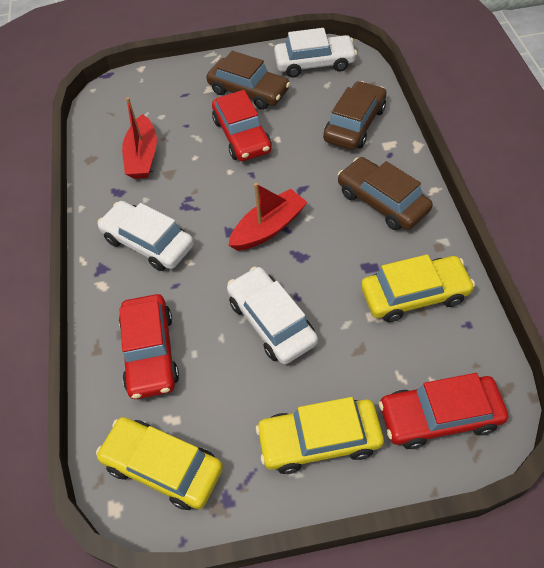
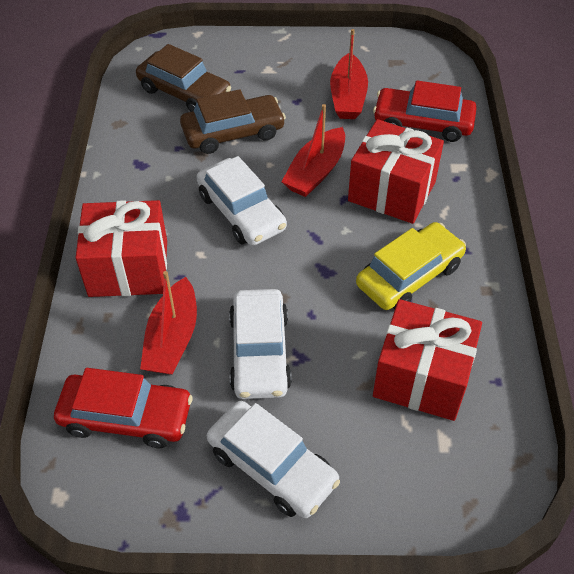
brown car: 3 -> 2
red boat: 2 -> 3
red car: 3 -> 2
red gift: 0 -> 3
yellow car: 3 -> 1

